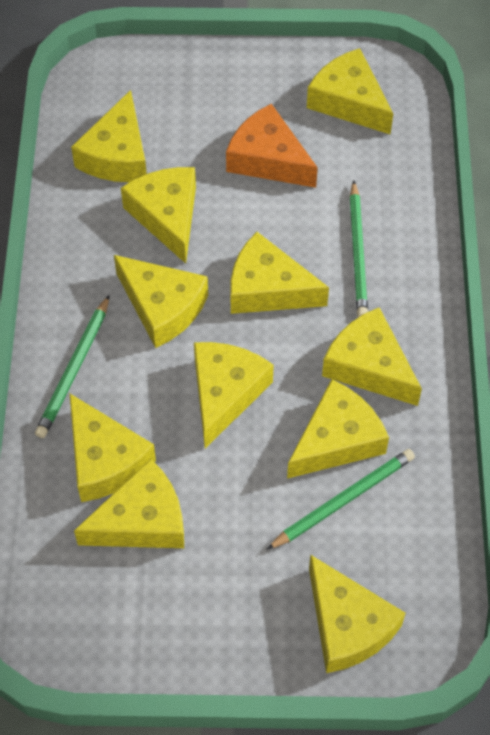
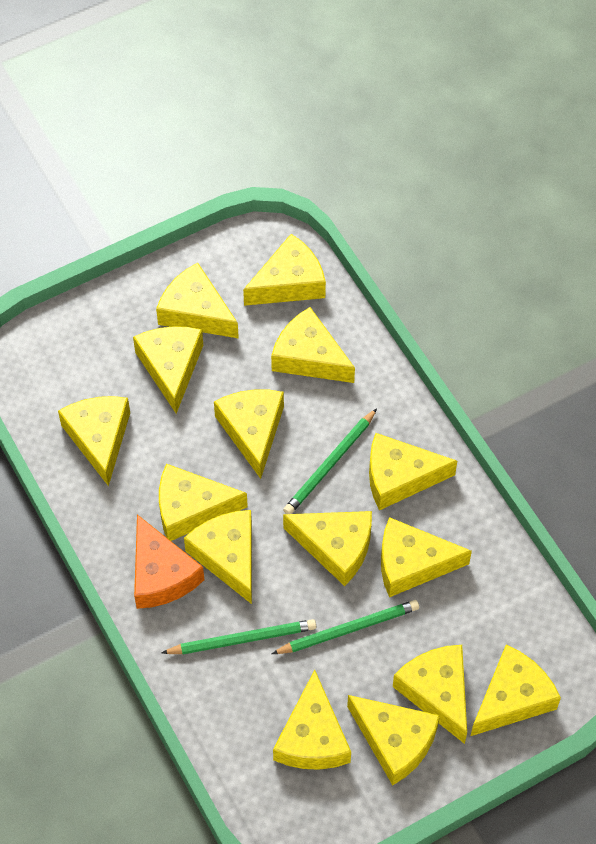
yellow cheese: 11 -> 15

